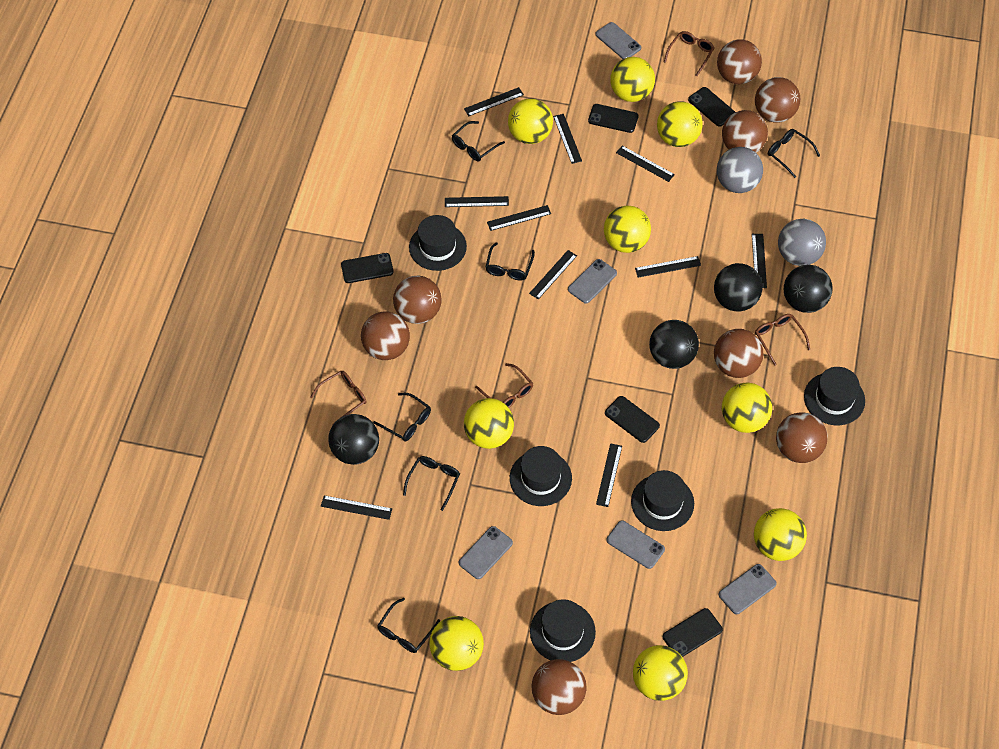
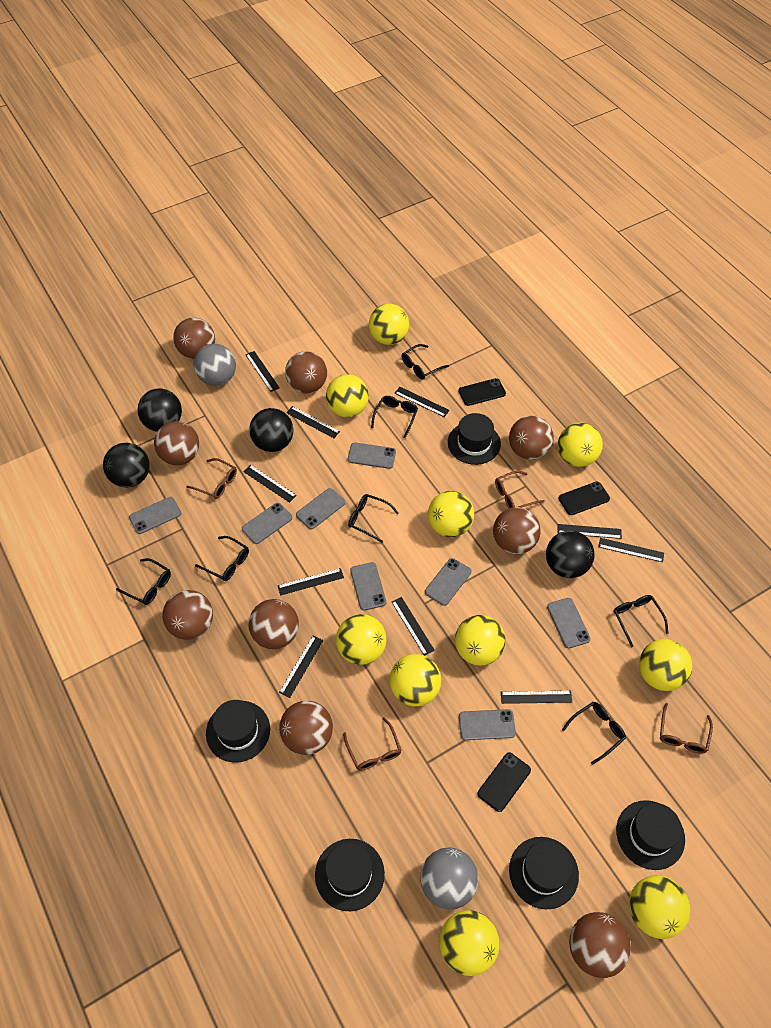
black glasses: 6 -> 7
black phone: 5 -> 3
brown ball: 8 -> 9
grey phone: 5 -> 8
yellow ball: 9 -> 10

